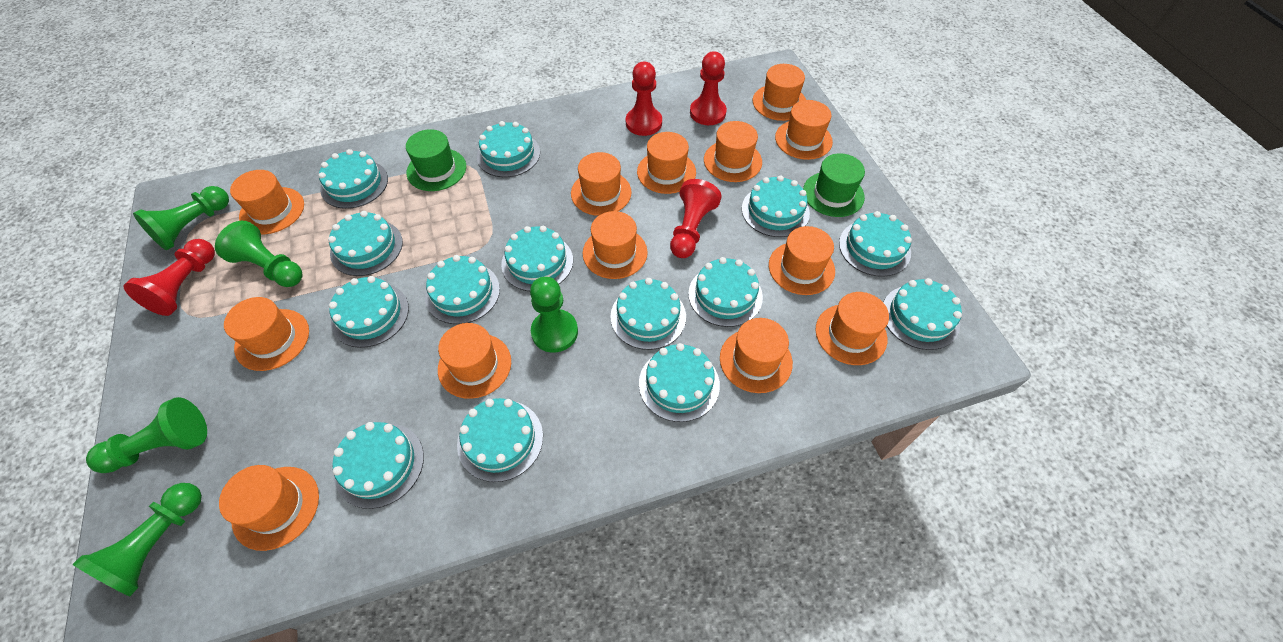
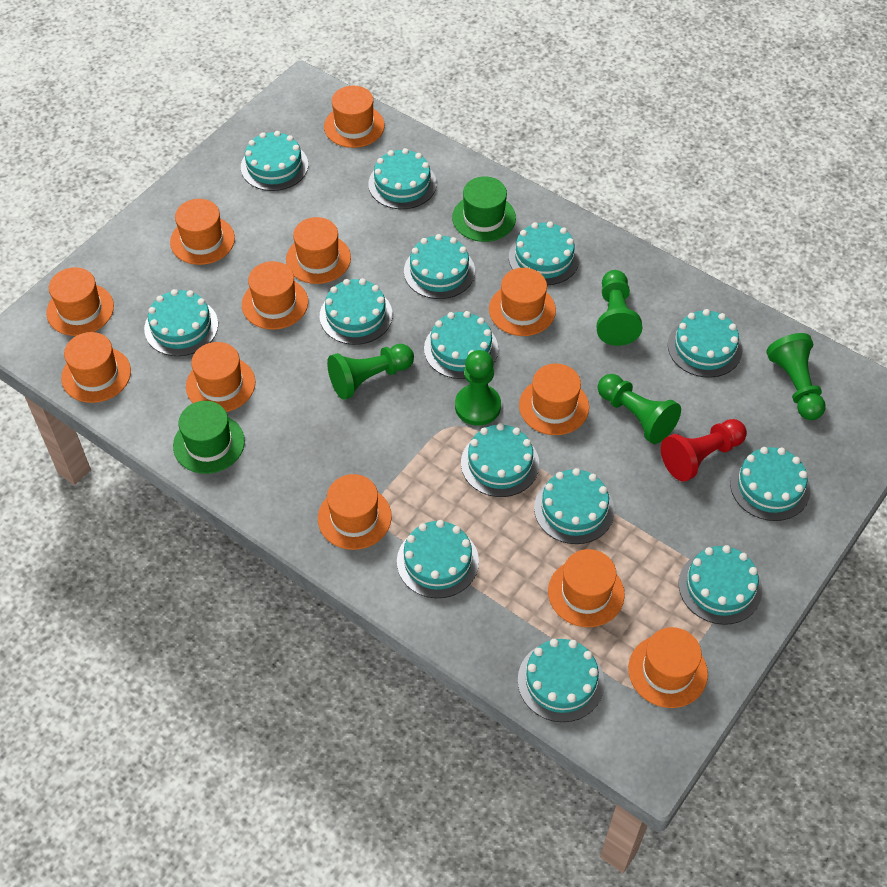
orange hat: 13 -> 12
red pawn: 4 -> 1

